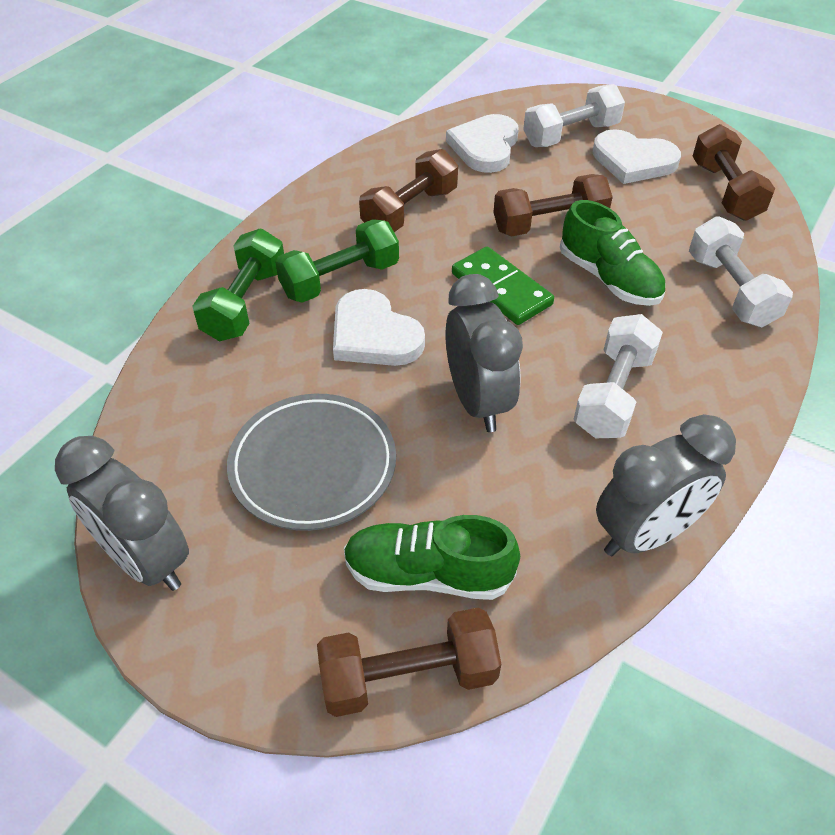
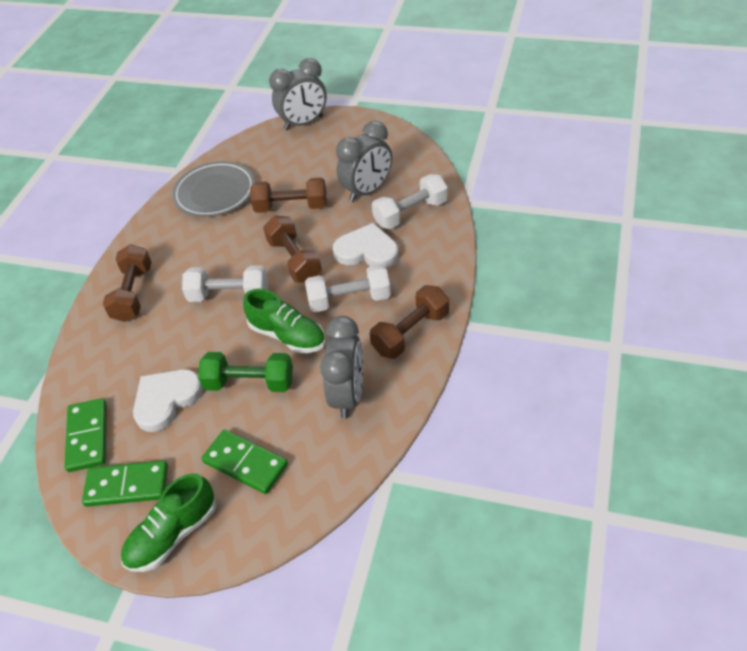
green domino: 1 -> 3
green dumbbell: 2 -> 1
white heart: 3 -> 2

